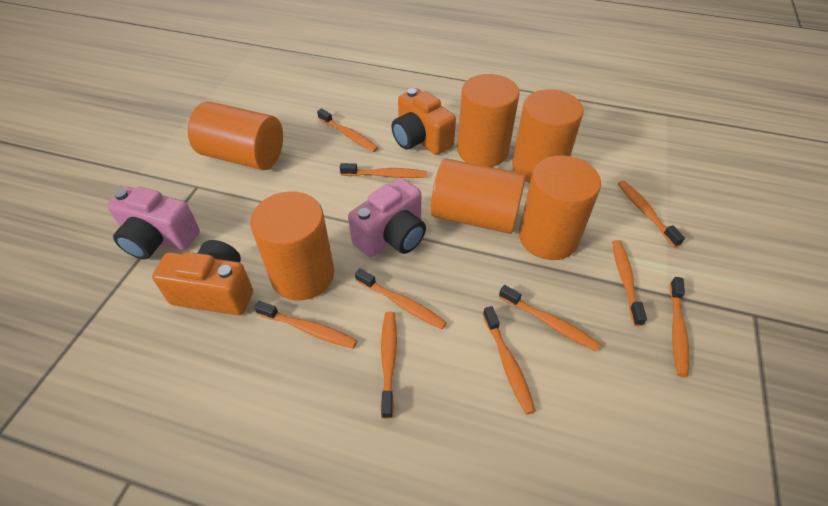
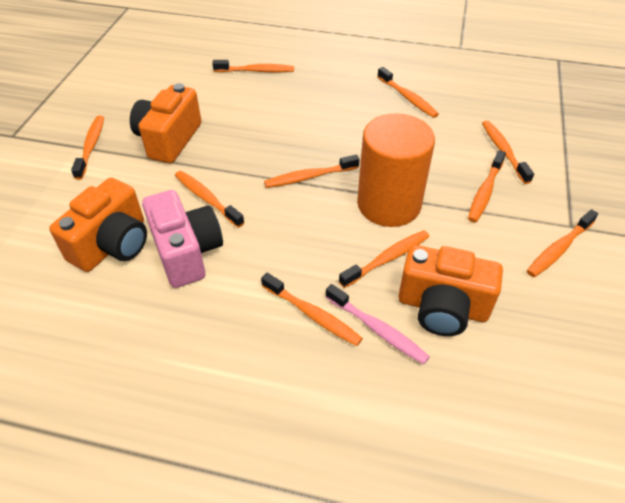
orange camera: 2 -> 3
orange cylinder: 6 -> 1
pink camera: 2 -> 1
pink toothbrush: 0 -> 1

